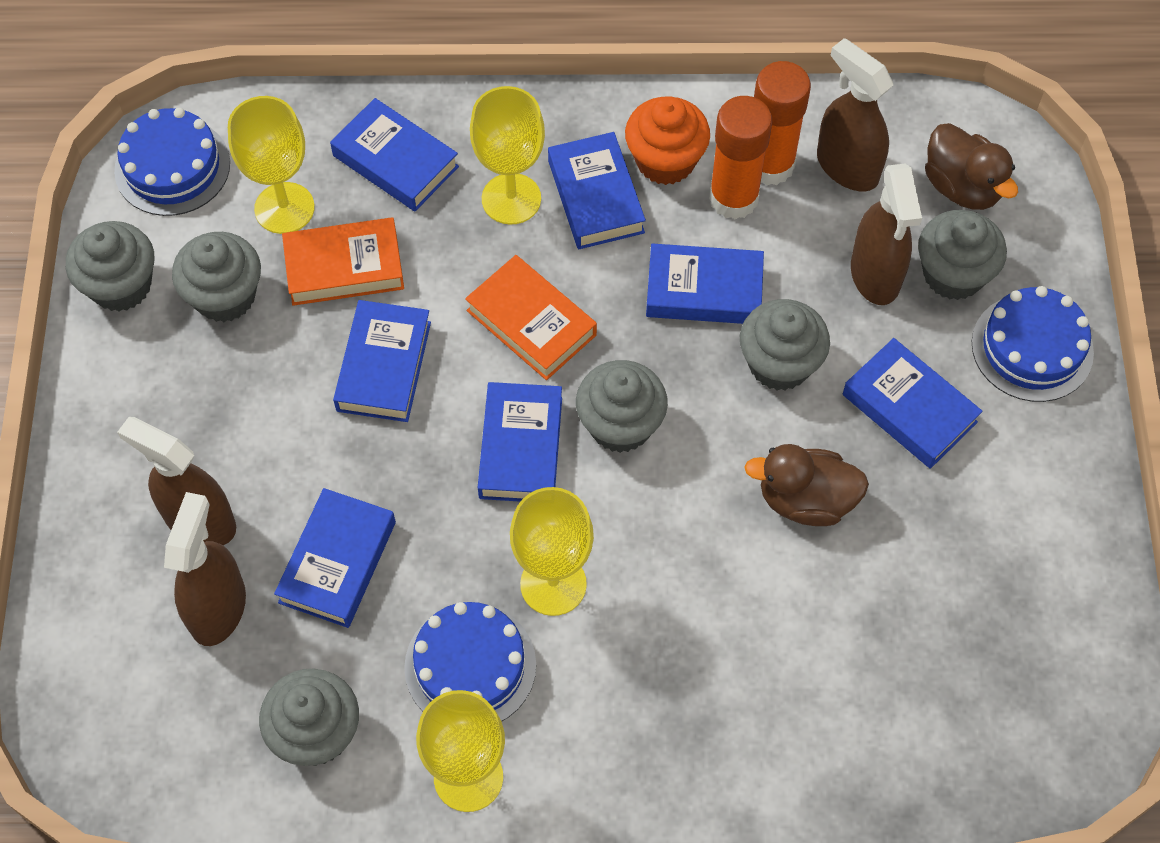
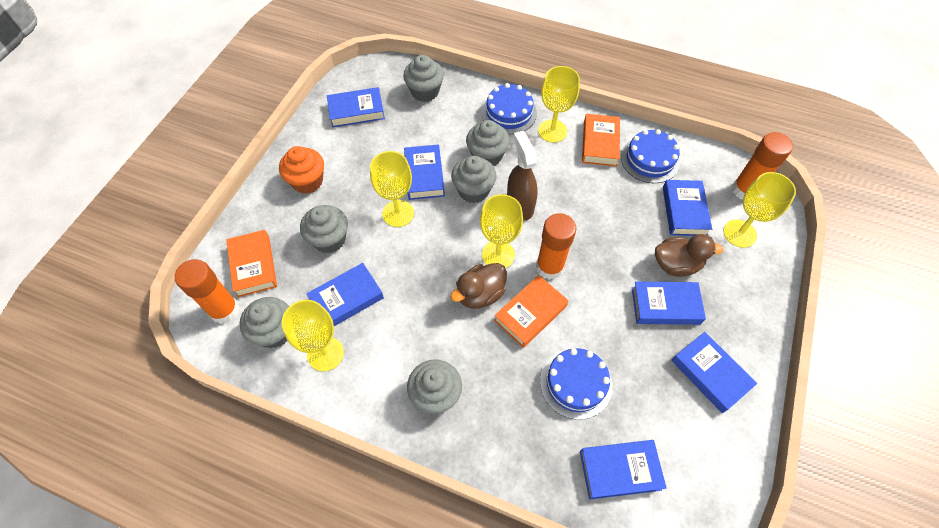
brown spray bottle: 4 -> 1
orange book: 2 -> 3
orange glue stick: 2 -> 3
yellow goblet: 4 -> 5

